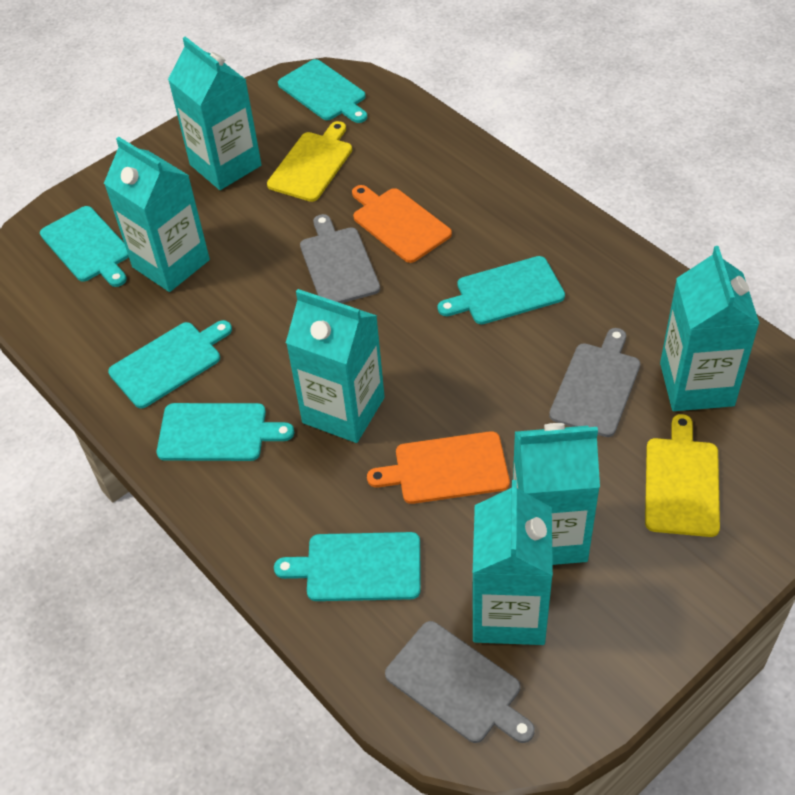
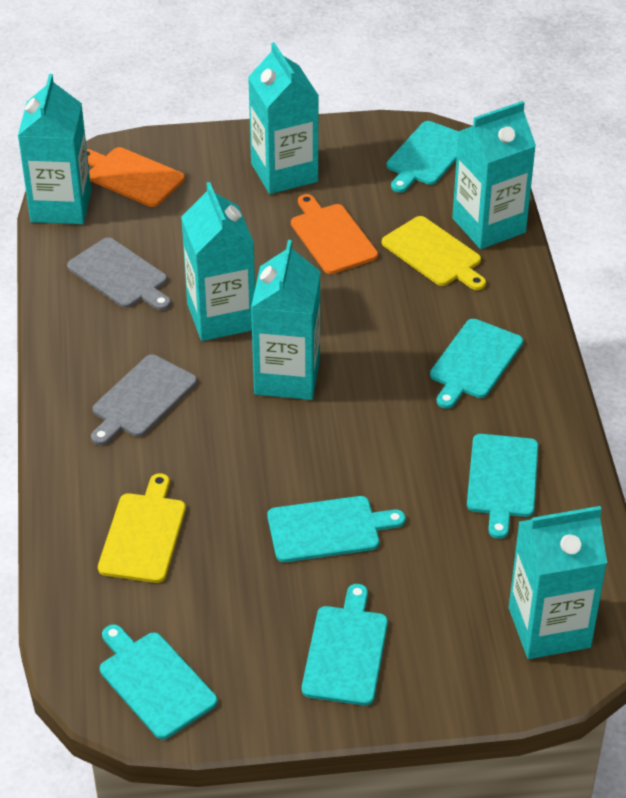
grey cutting board: 3 -> 2

